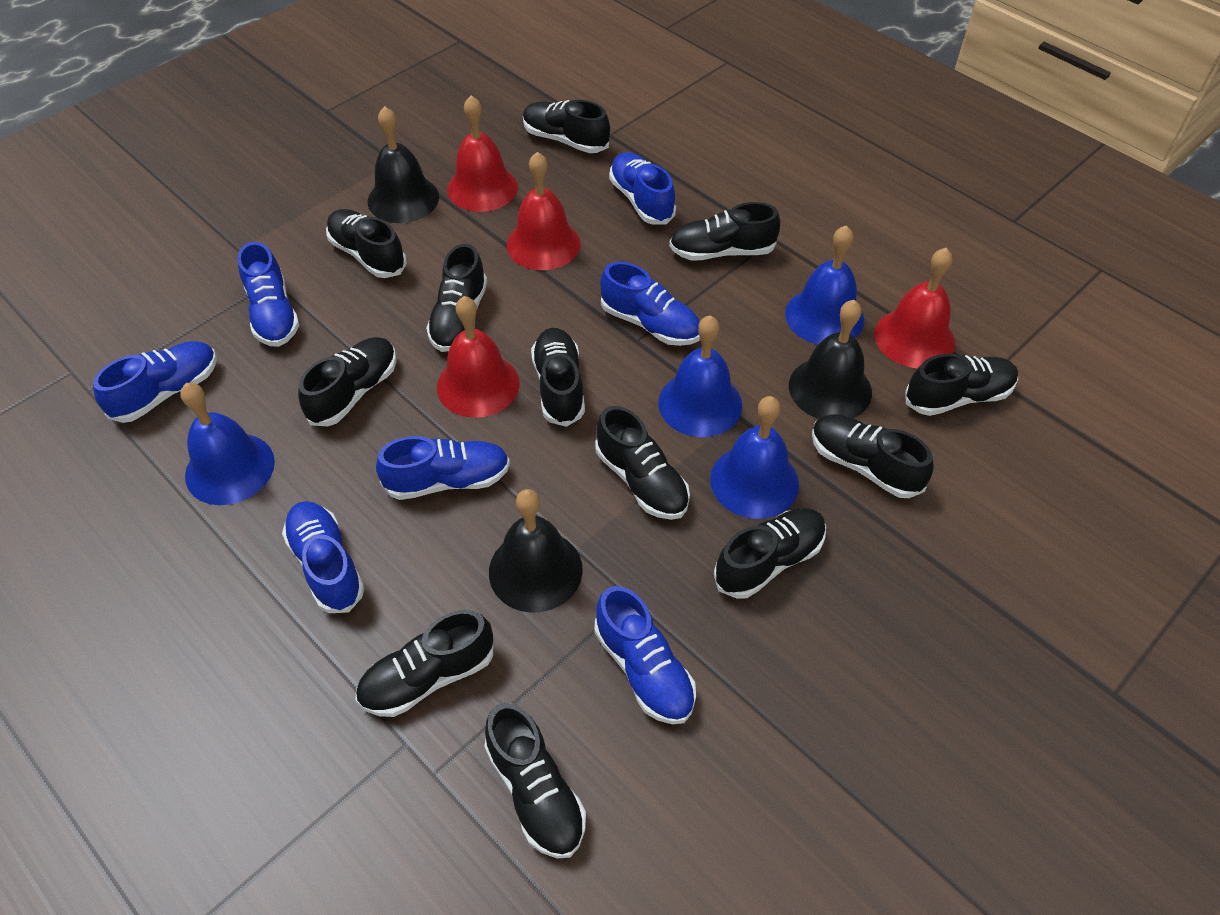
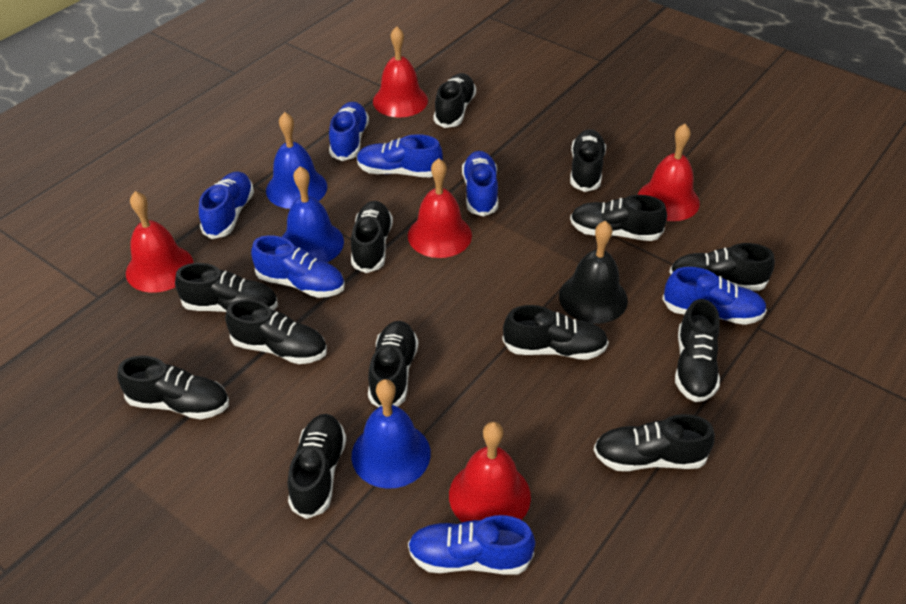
black bell: 3 -> 1
black shoe: 12 -> 13
blue bell: 4 -> 3
red bell: 4 -> 5

